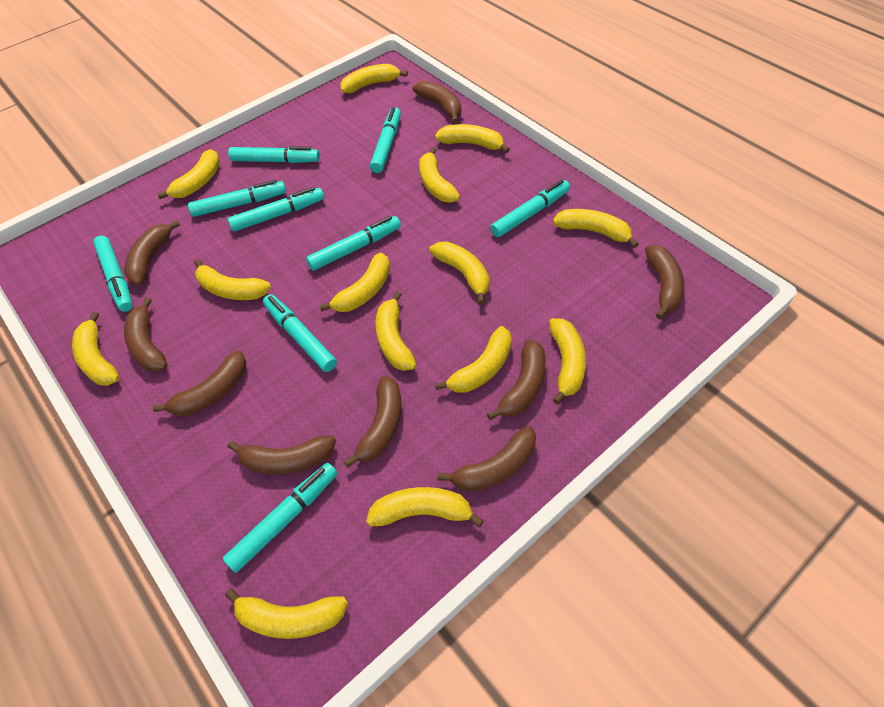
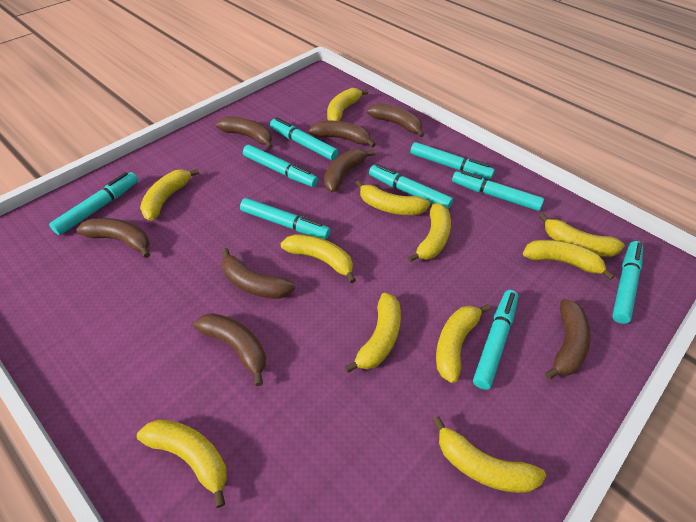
brown banana: 9 -> 8
yellow banana: 14 -> 11

